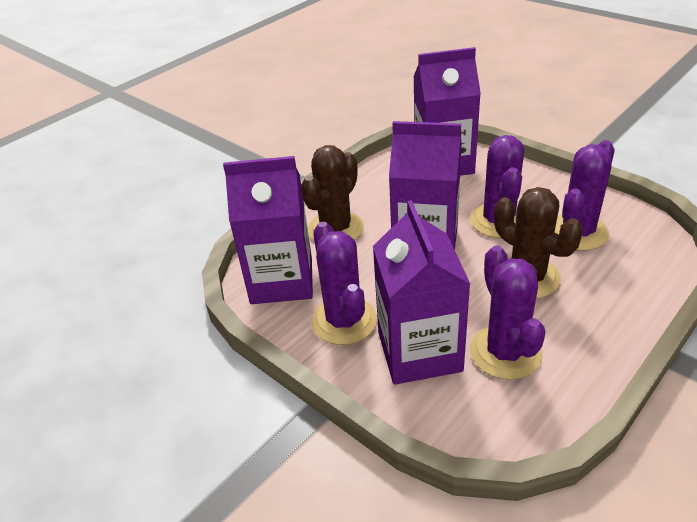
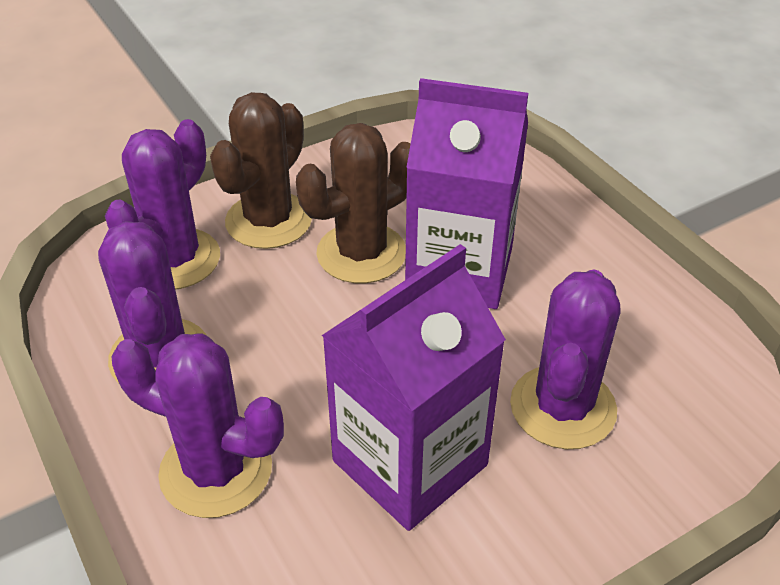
purple carton: 4 -> 2

